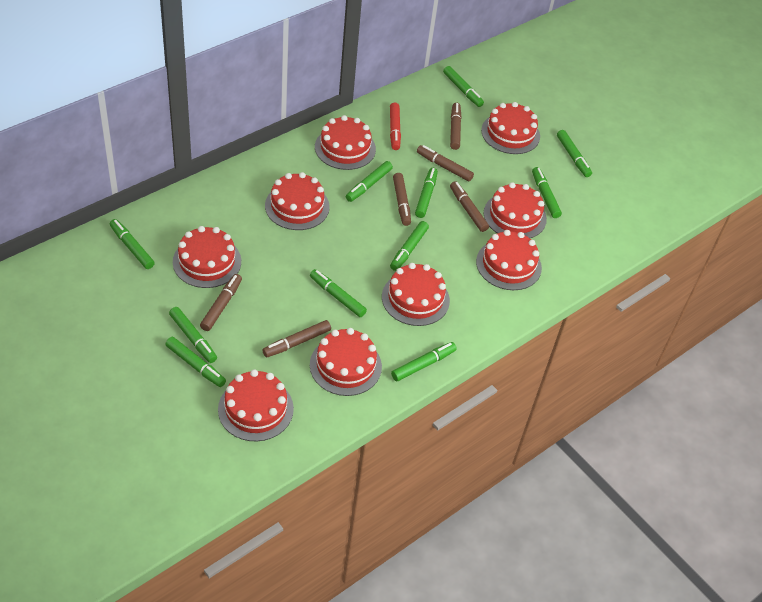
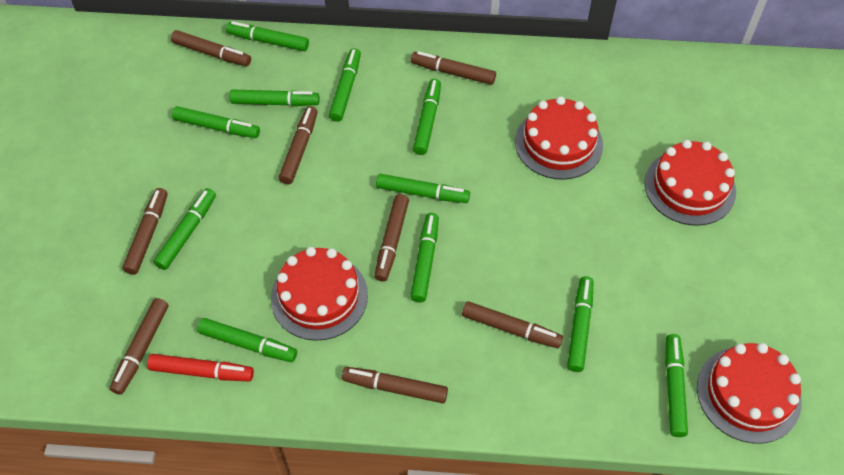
brown marker: 6 -> 8
red cake: 9 -> 4

